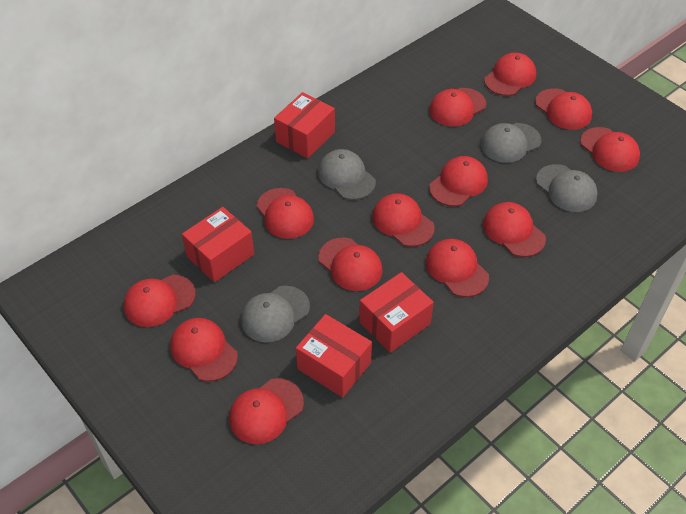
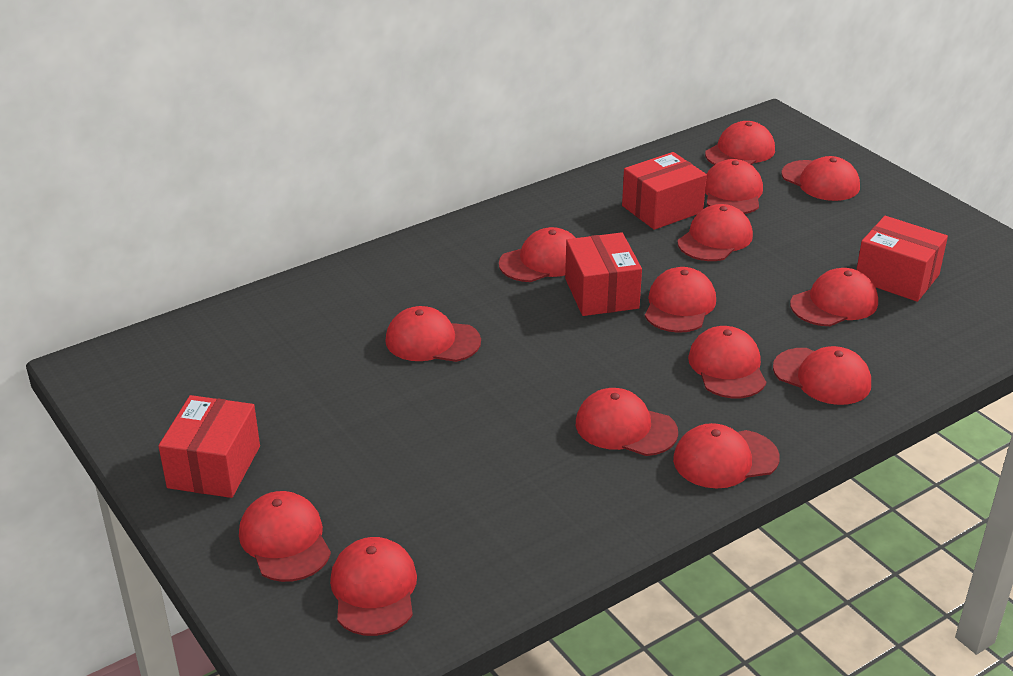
grey cap: 4 -> 0
red cap: 13 -> 14

